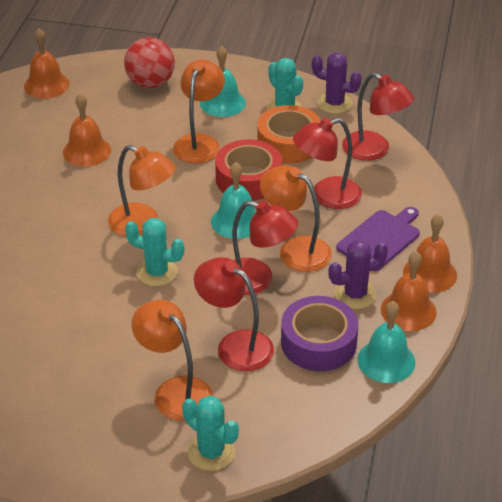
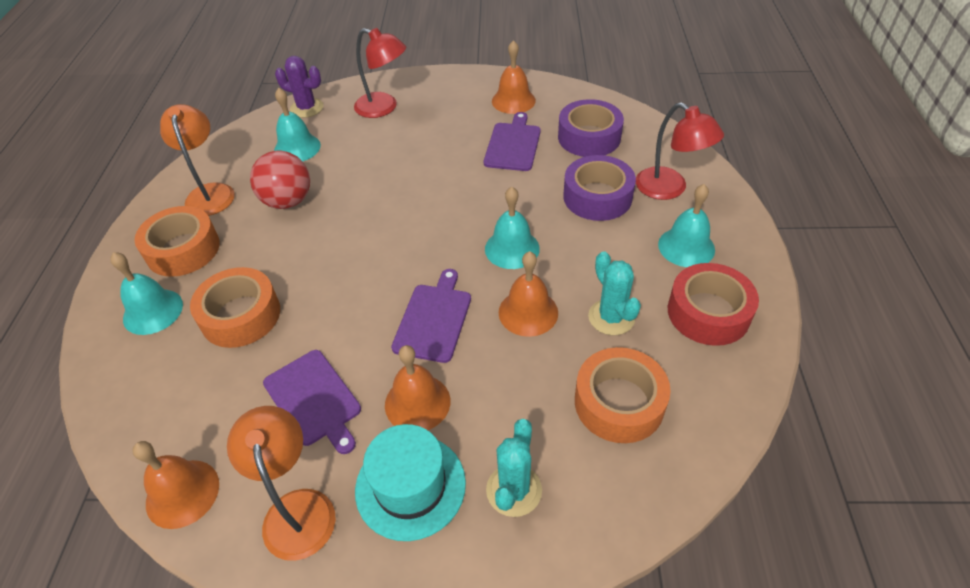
orange lamp: 4 -> 2
orange tape: 1 -> 3
purple cactus: 2 -> 1
purple cutting board: 1 -> 3
purple tape: 1 -> 2
red lamp: 4 -> 2
turquoise bell: 3 -> 4
turquoise cactus: 3 -> 2
turquoise hat: 0 -> 1

